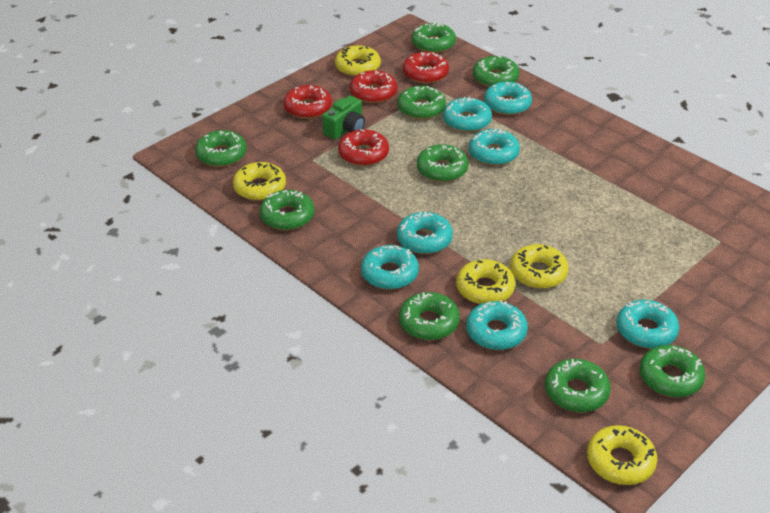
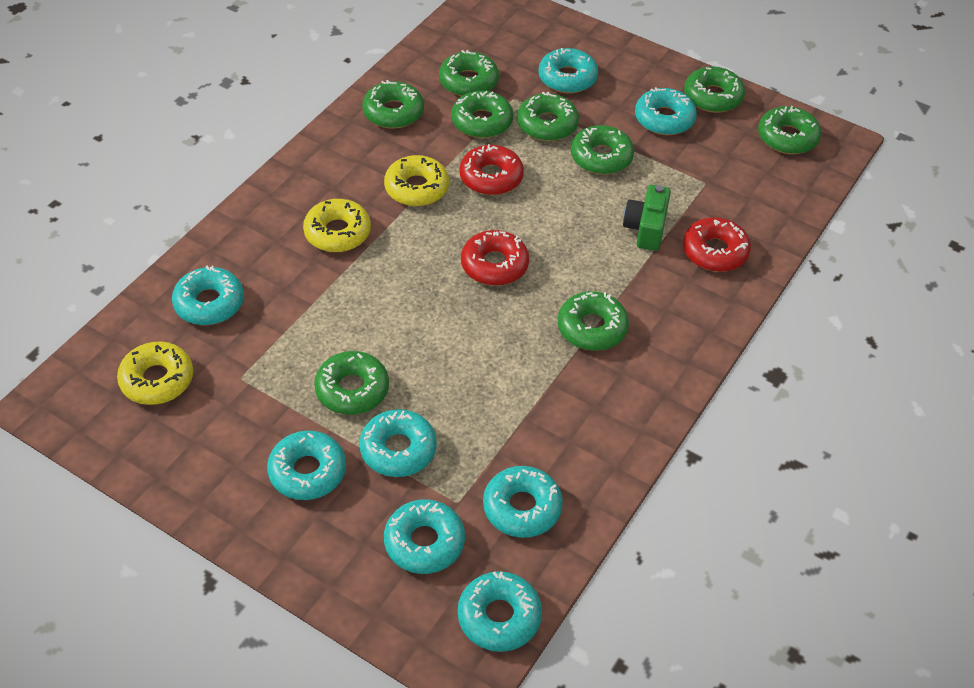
red donut: 4 -> 3
turquoise donut: 7 -> 8
yellow donut: 5 -> 3

